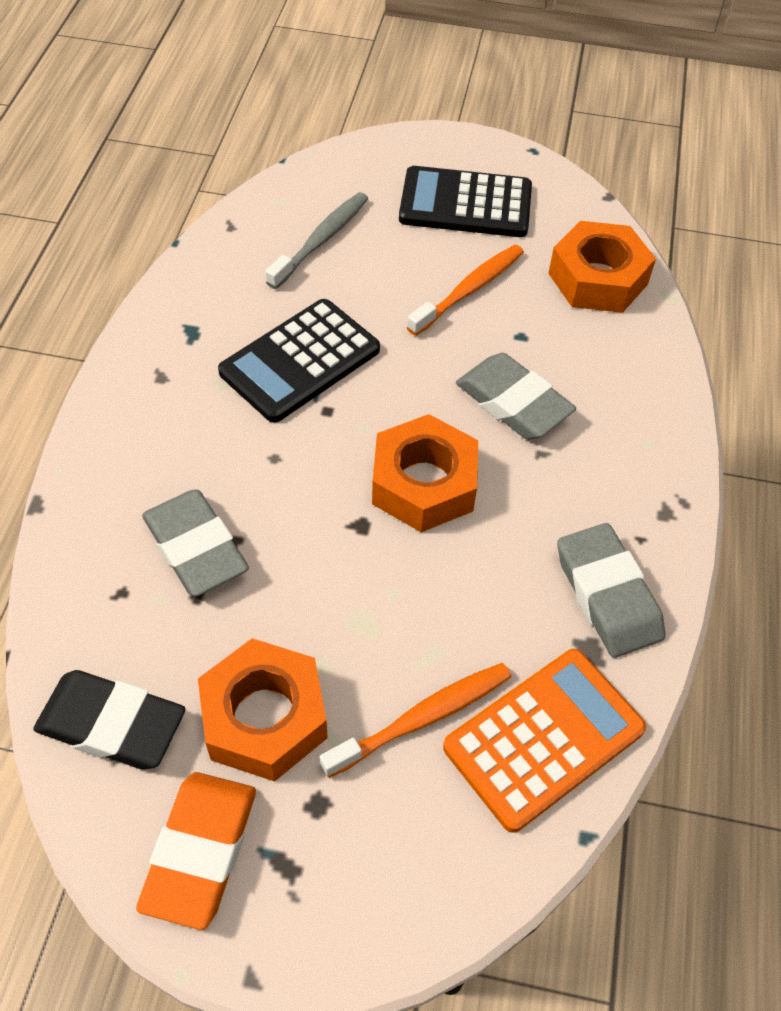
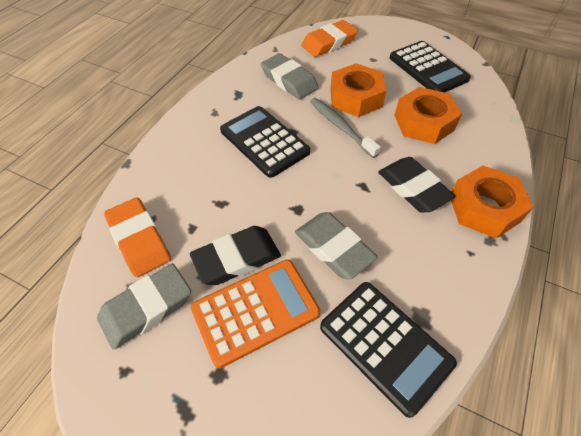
black calculator: 2 -> 3
black eraser: 1 -> 2
orange eraser: 1 -> 2
orange toothbrush: 2 -> 0

